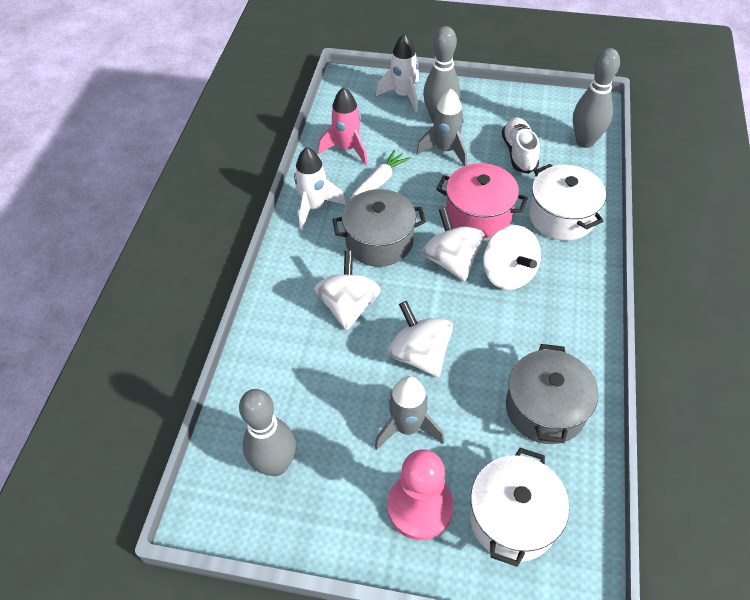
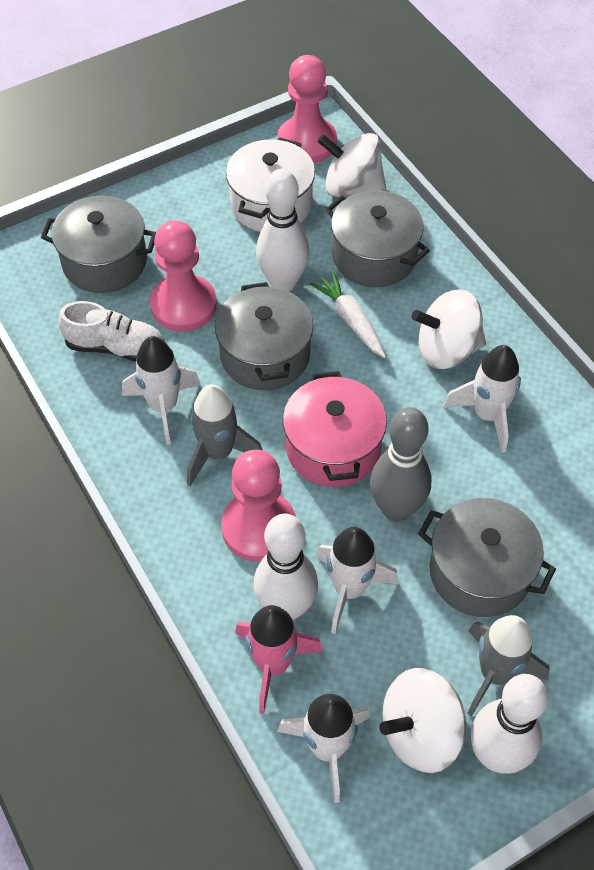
grey bowling pin: 3 -> 1
grey pot: 2 -> 4
pink pawn: 1 -> 3
white bowling pin: 0 -> 3
white pot: 2 -> 1
white rocket: 2 -> 4
white spinning top: 4 -> 3

